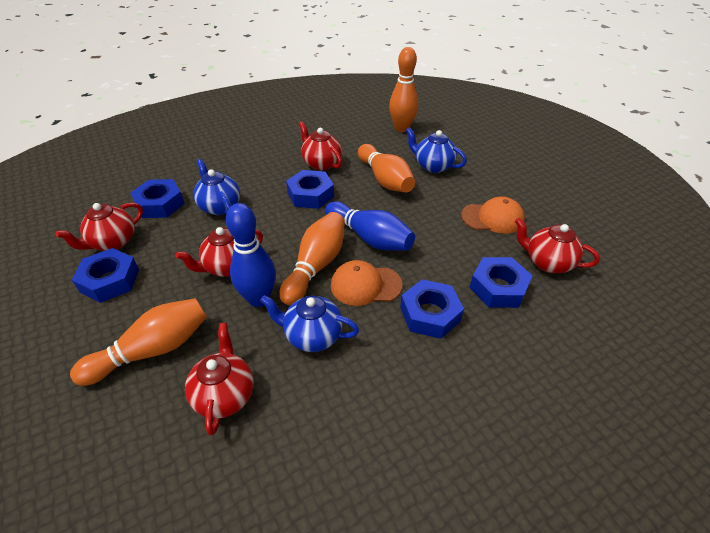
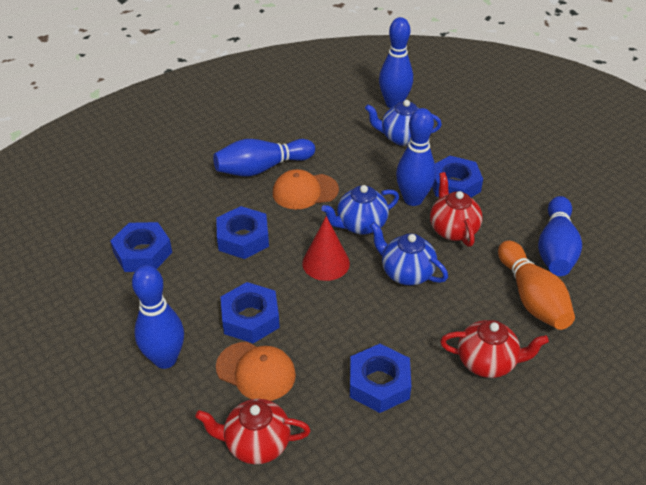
blue bowling pin: 2 -> 5
orange bowling pin: 4 -> 1
red cone: 0 -> 1
red teapot: 5 -> 3

